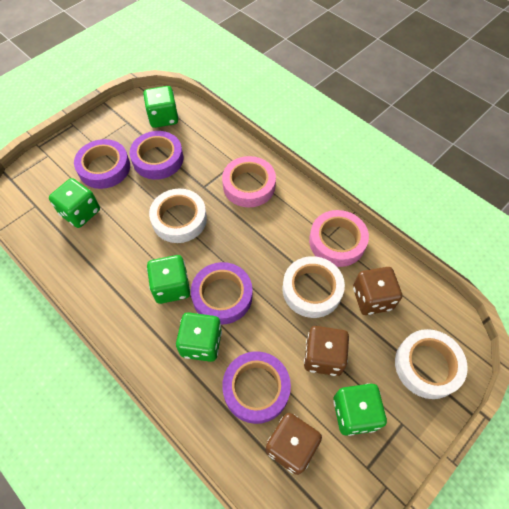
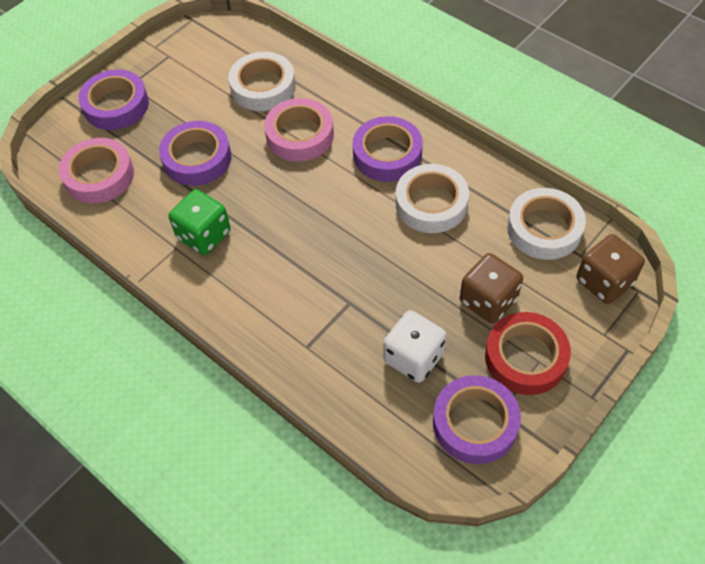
brown dice: 3 -> 2
green dice: 5 -> 1
red tape: 0 -> 1
white dice: 0 -> 1

